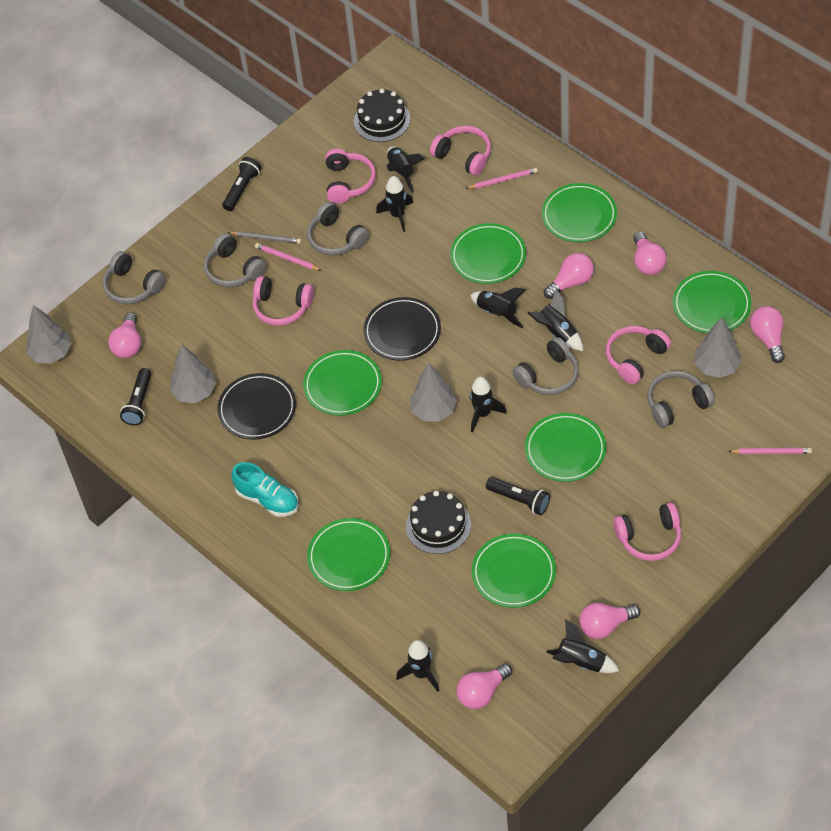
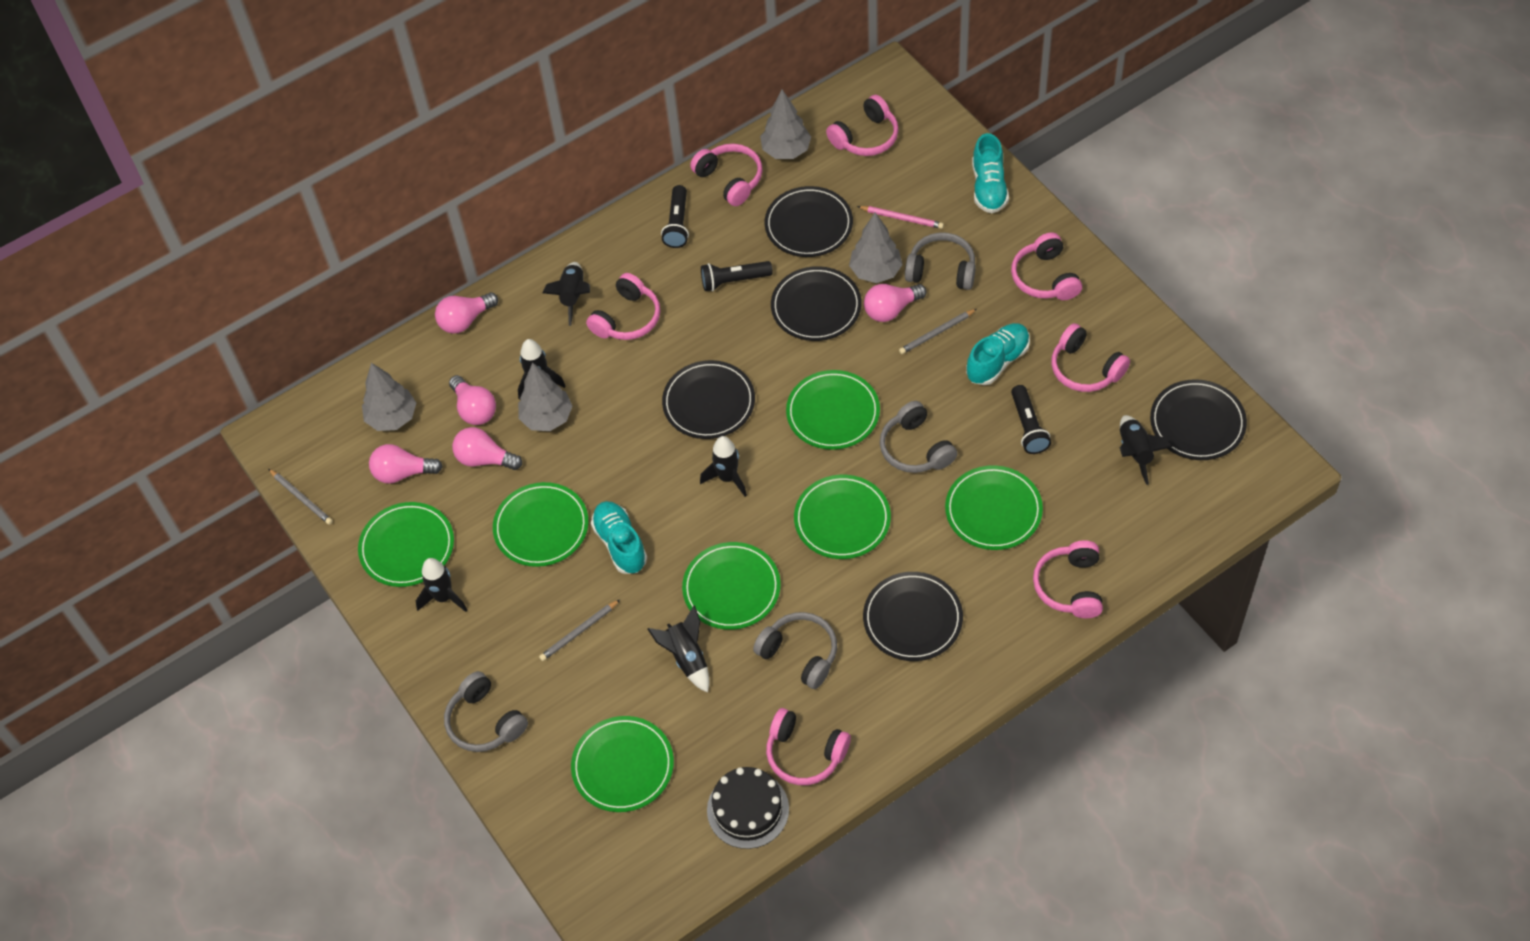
black cake: 2 -> 1
black plate: 2 -> 5
black rocket: 7 -> 6
grey headphones: 5 -> 4
grey pencil: 1 -> 3
pink headphones: 5 -> 7
pink light bulb: 6 -> 5
pink pencil: 3 -> 1
turquoise shoe: 1 -> 3

